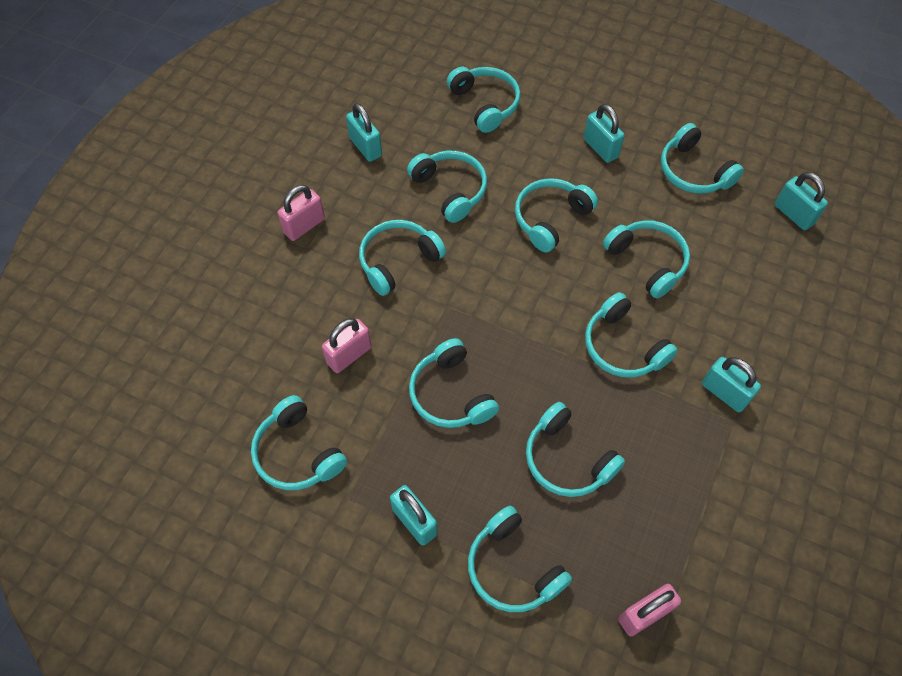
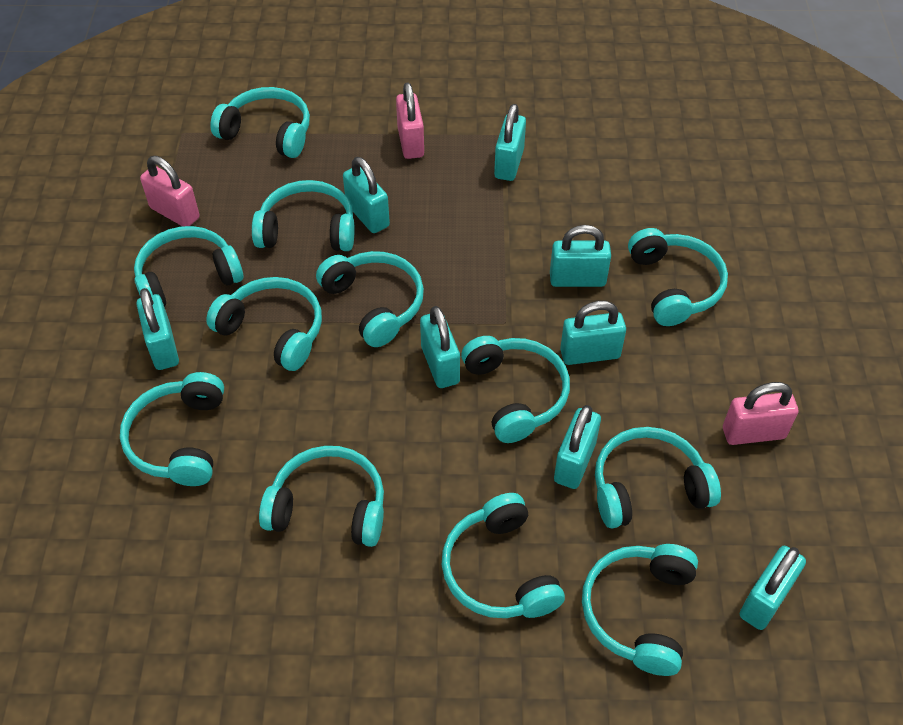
turquoise headphones: 11 -> 12
turquoise padlock: 5 -> 8

